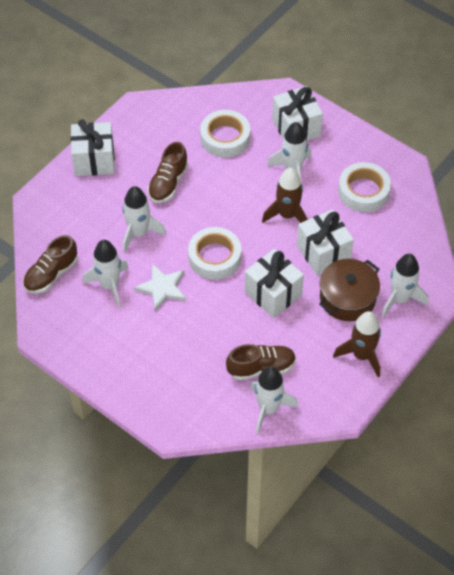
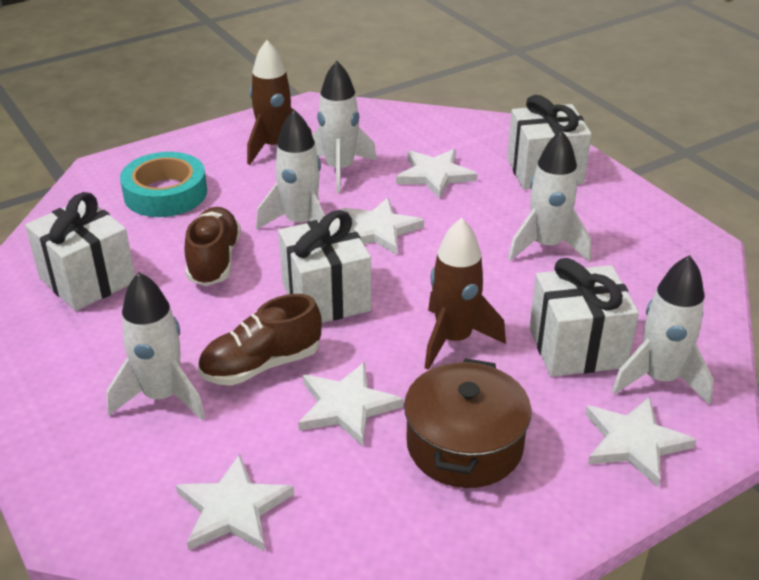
brown shoe: 3 -> 2
turquoise tape: 0 -> 1
white star: 1 -> 5
white tape: 3 -> 0

